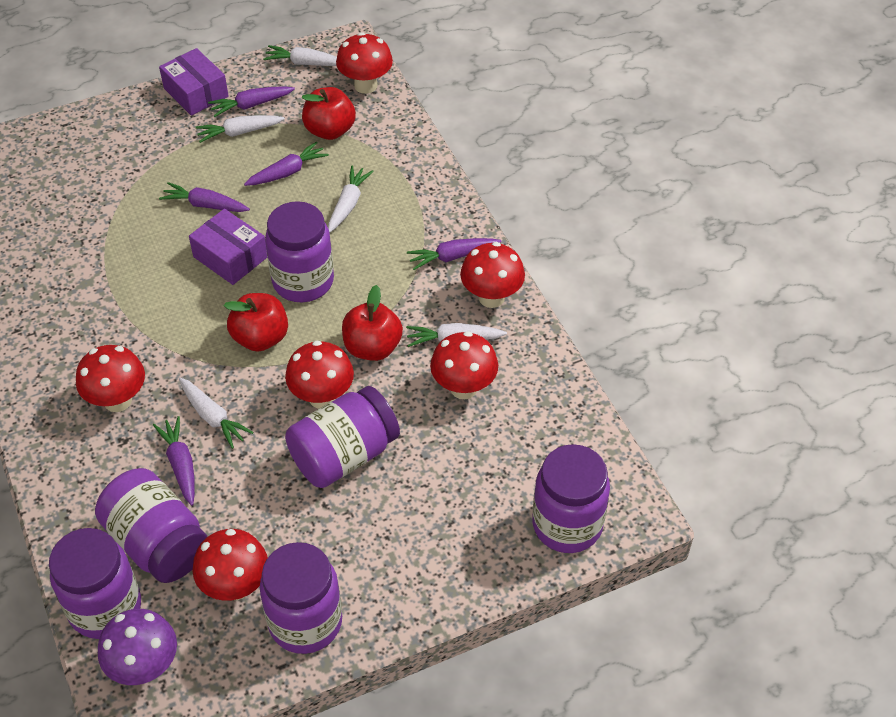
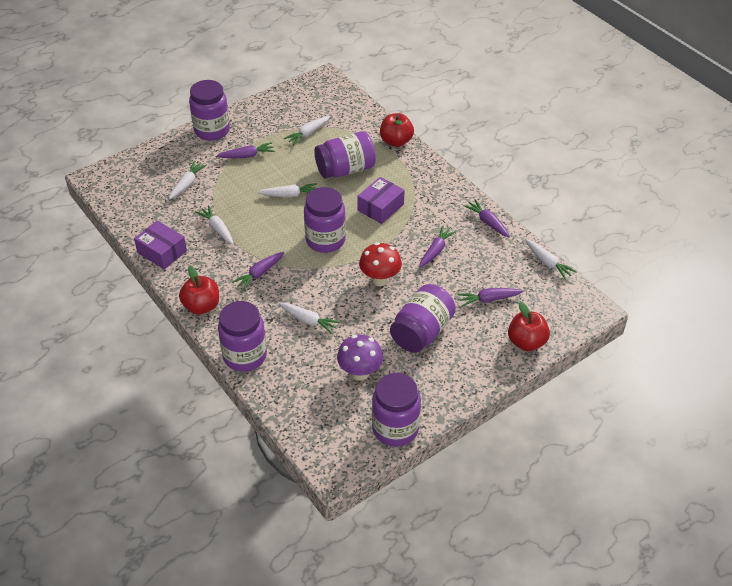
red mushroom: 6 -> 1
white carrot: 5 -> 6

